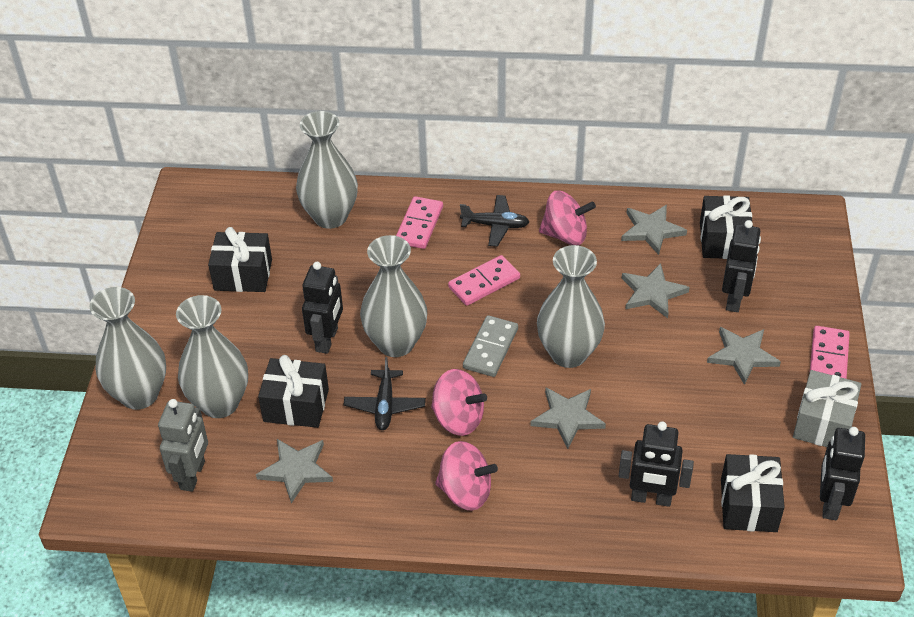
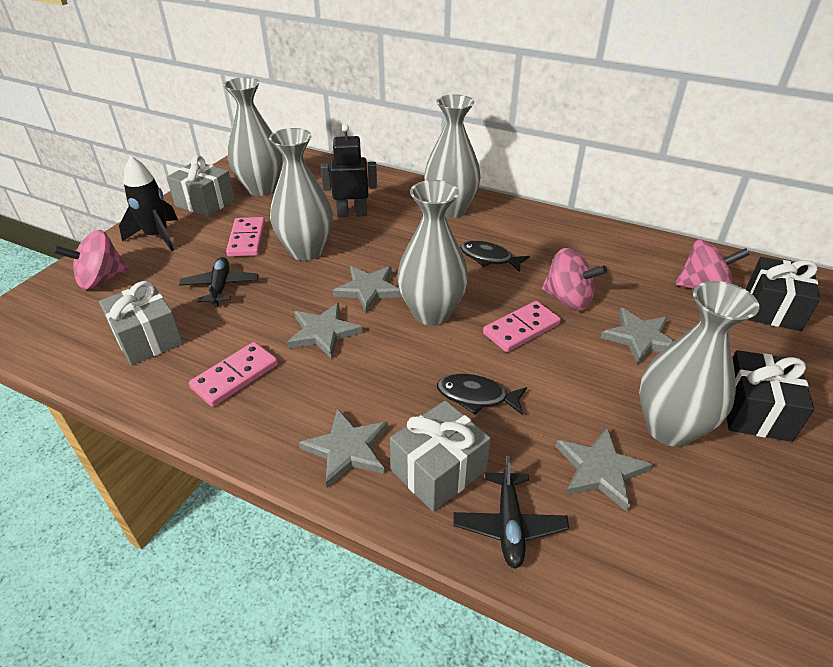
black fish: 0 -> 2
black gift: 4 -> 2
black robot: 4 -> 1
black rocket: 0 -> 1
grey domino: 1 -> 0
grey gift: 1 -> 3
grey robot: 1 -> 0

